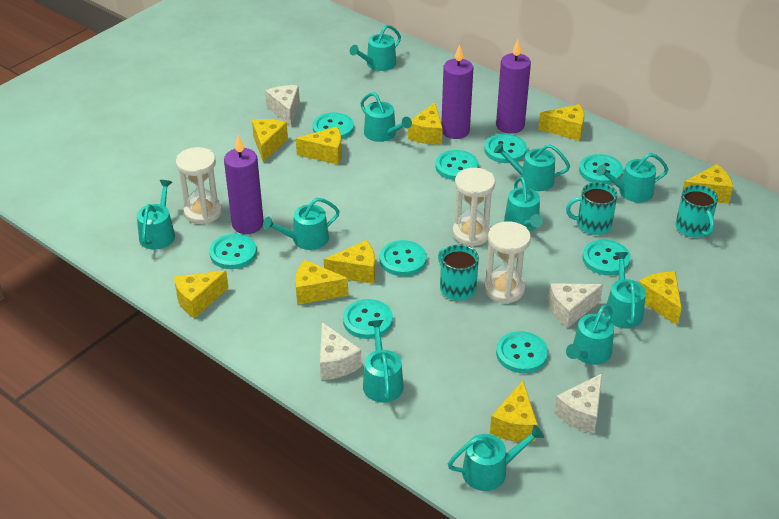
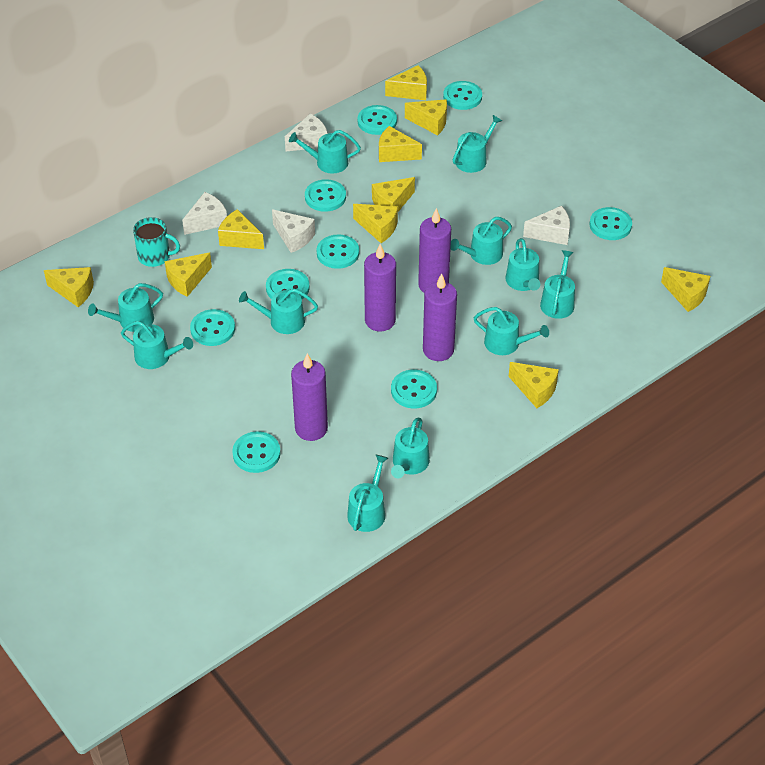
purple candle: 3 -> 4
turquoise mug: 3 -> 1
white hourglass: 3 -> 0

